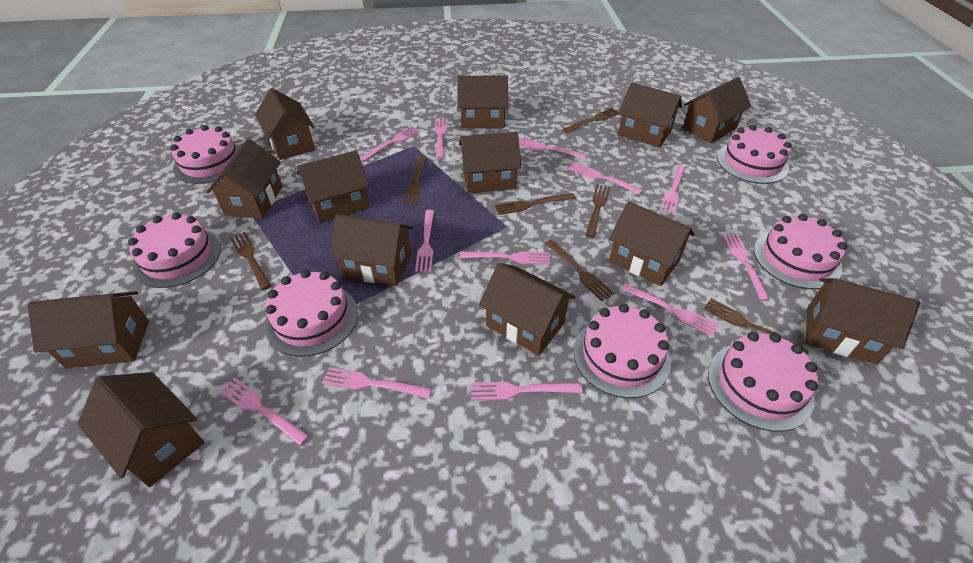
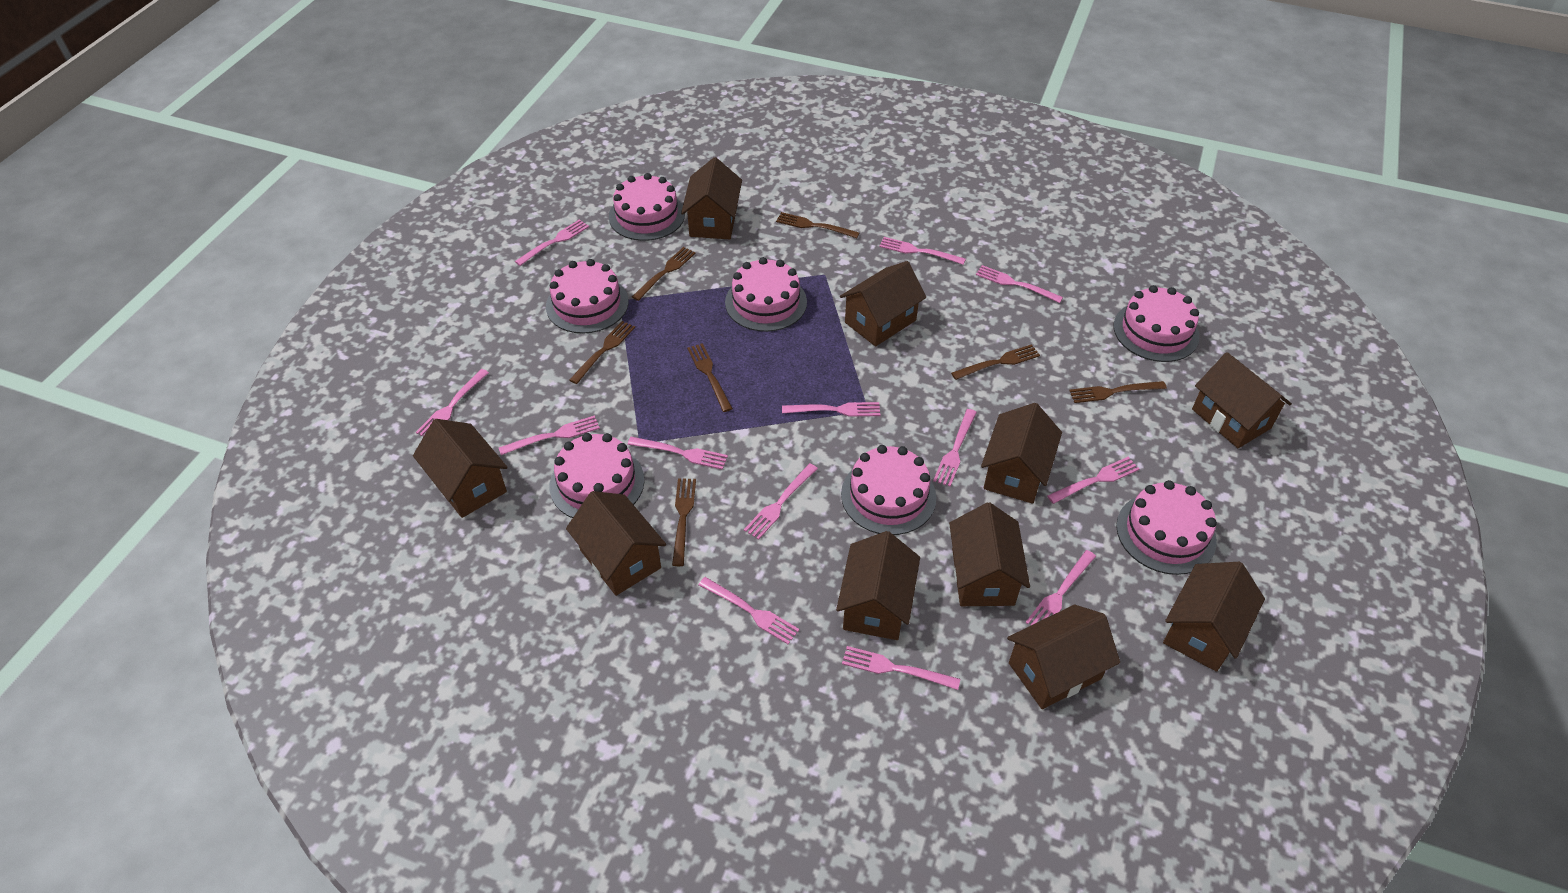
brown house: 13 -> 10
pink fork: 12 -> 13

